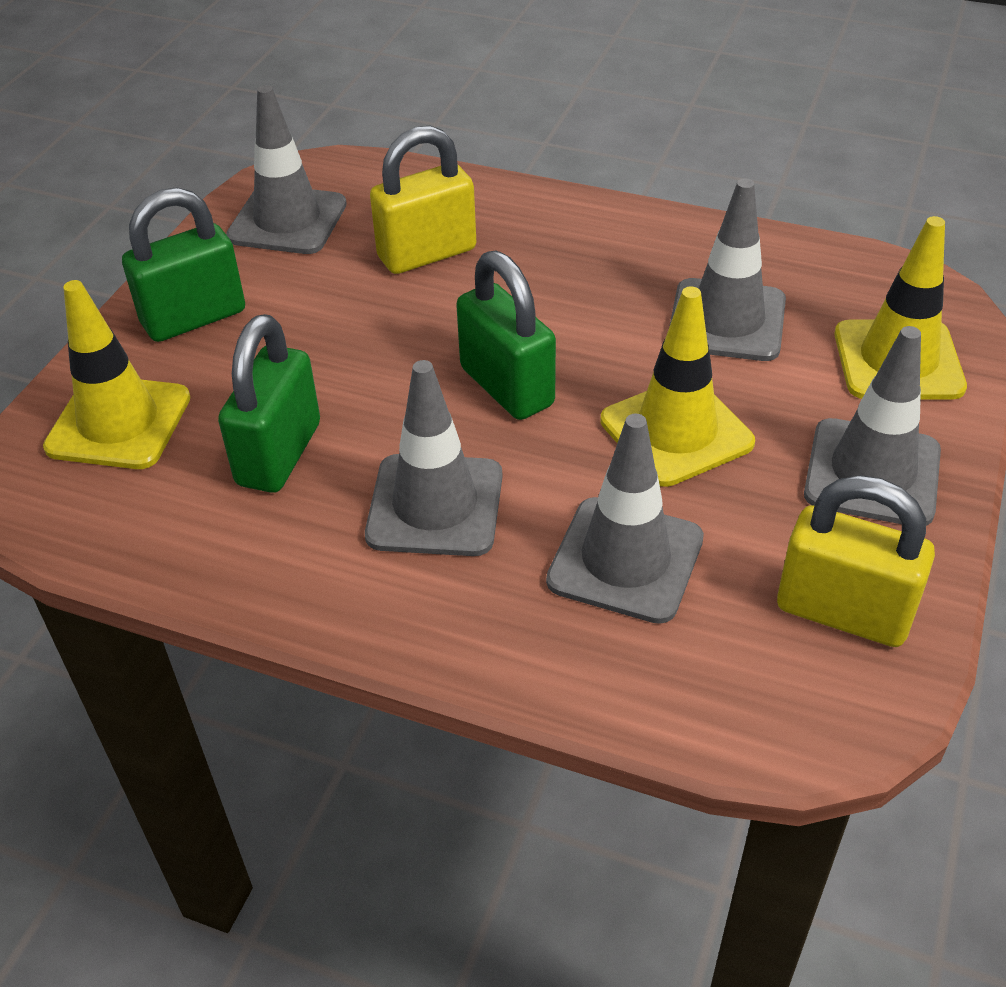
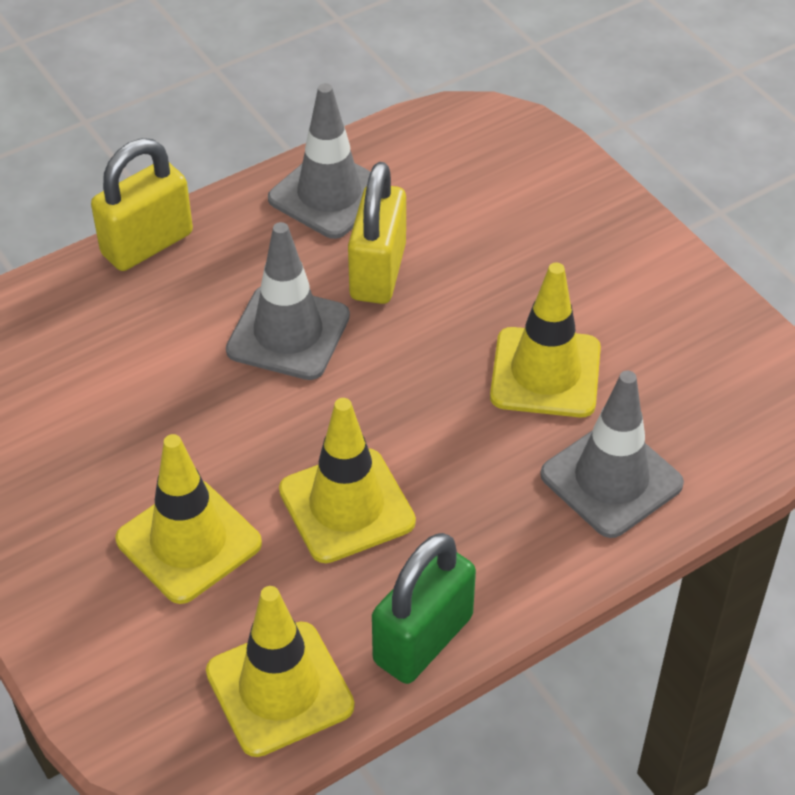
green padlock: 3 -> 1
grey traffic cone: 5 -> 3
yellow traffic cone: 3 -> 4

